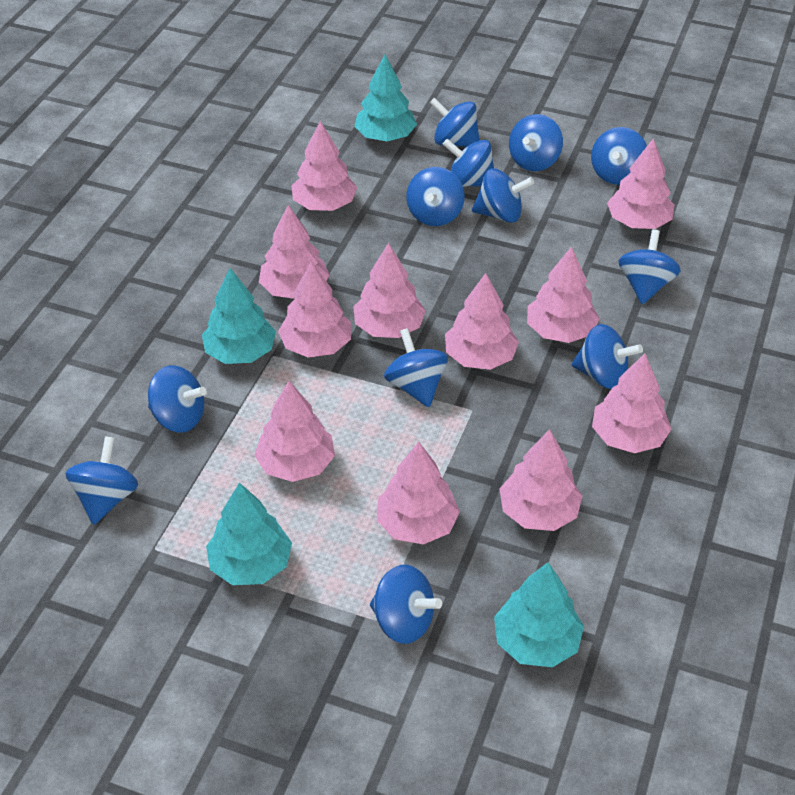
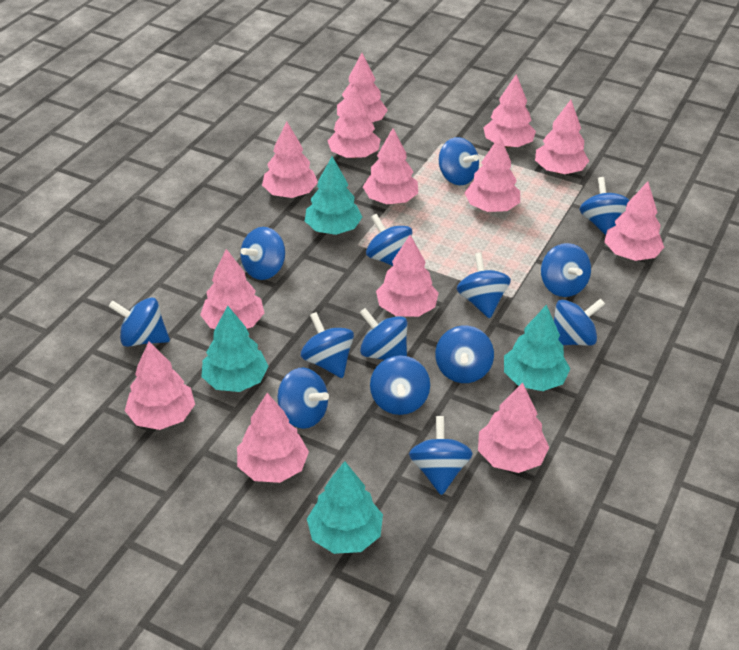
blue spinning top: 12 -> 14
pink tree: 11 -> 13

